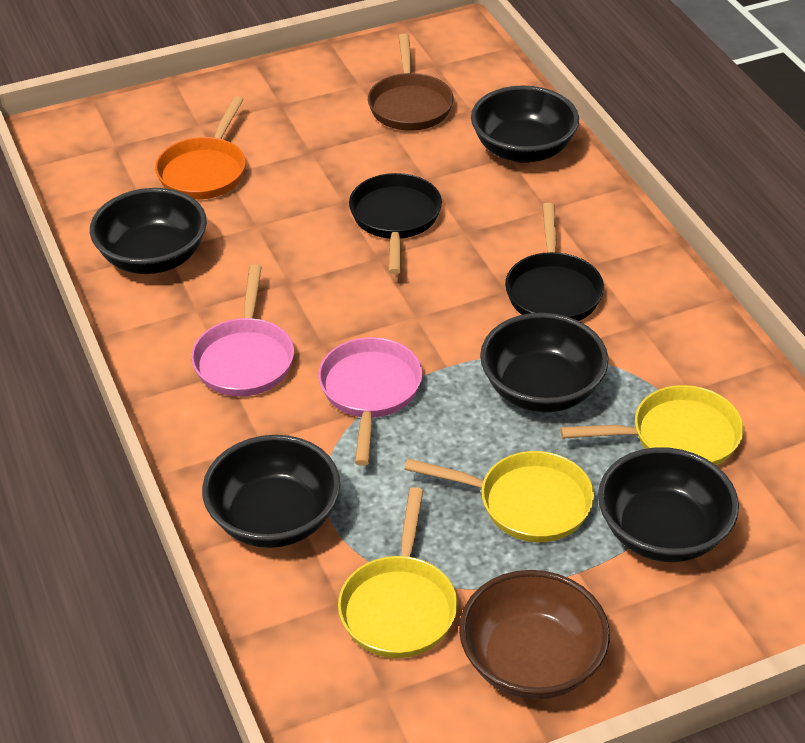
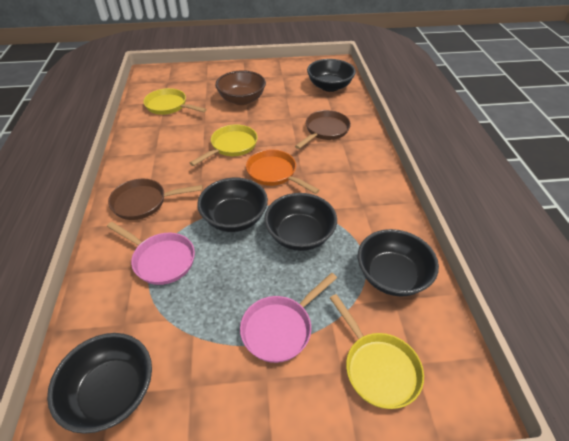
black pan: 2 -> 0
brown pan: 1 -> 2

